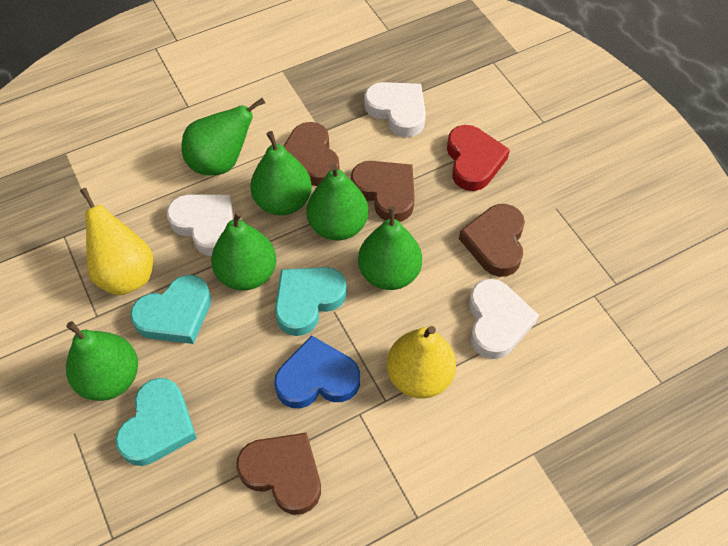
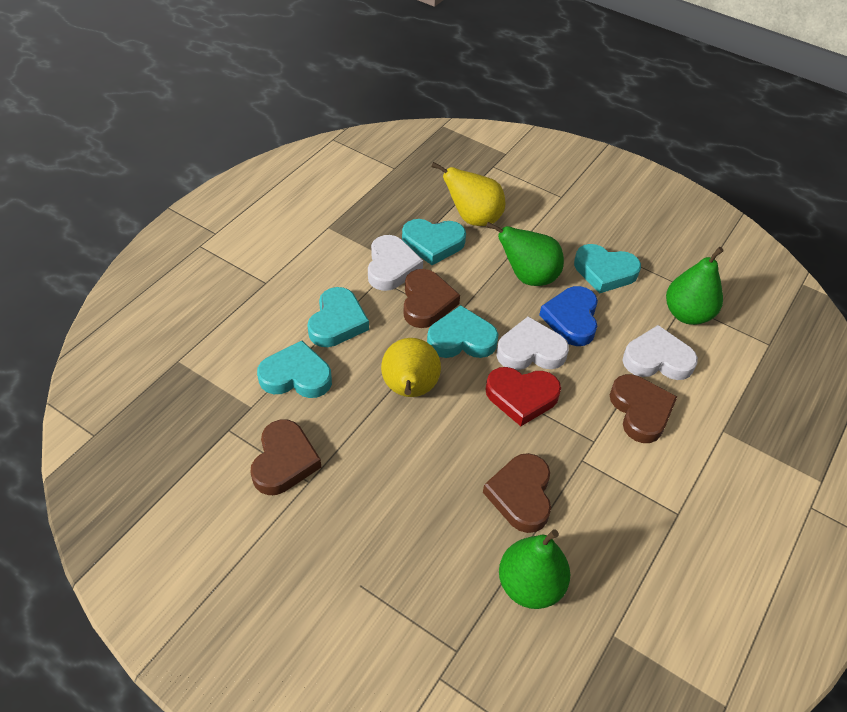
green pear: 6 -> 3
turquoise heart: 3 -> 5

